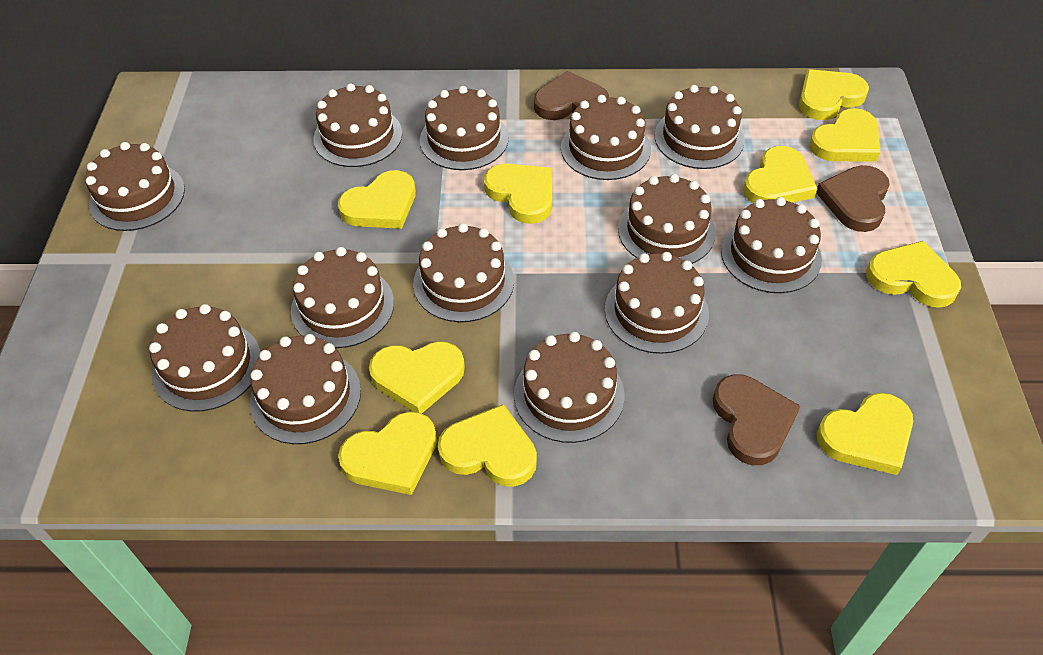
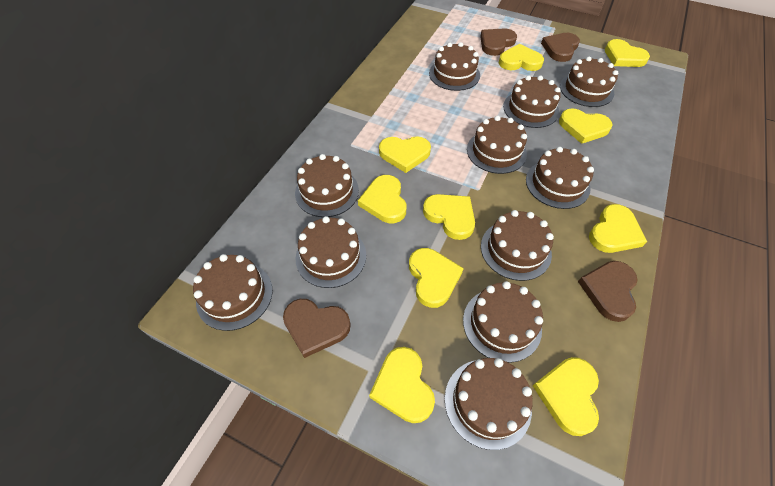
brown cake: 13 -> 11
brown heart: 3 -> 4

